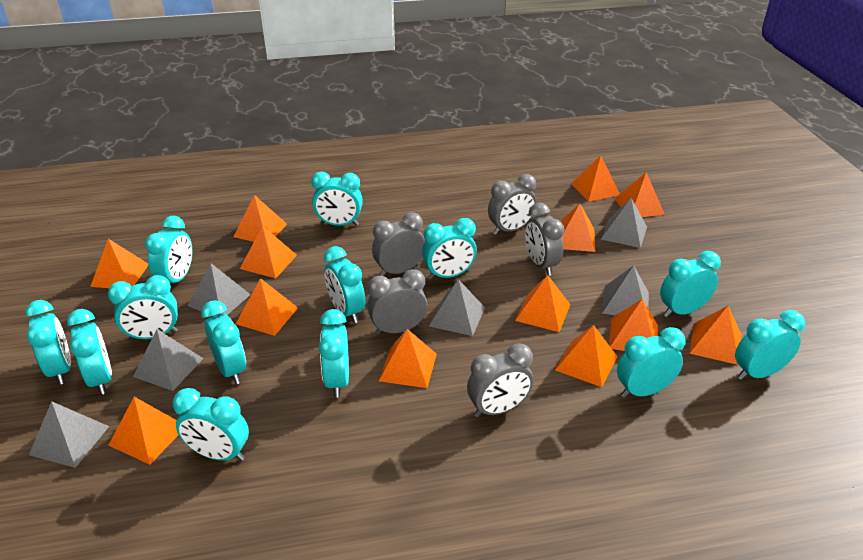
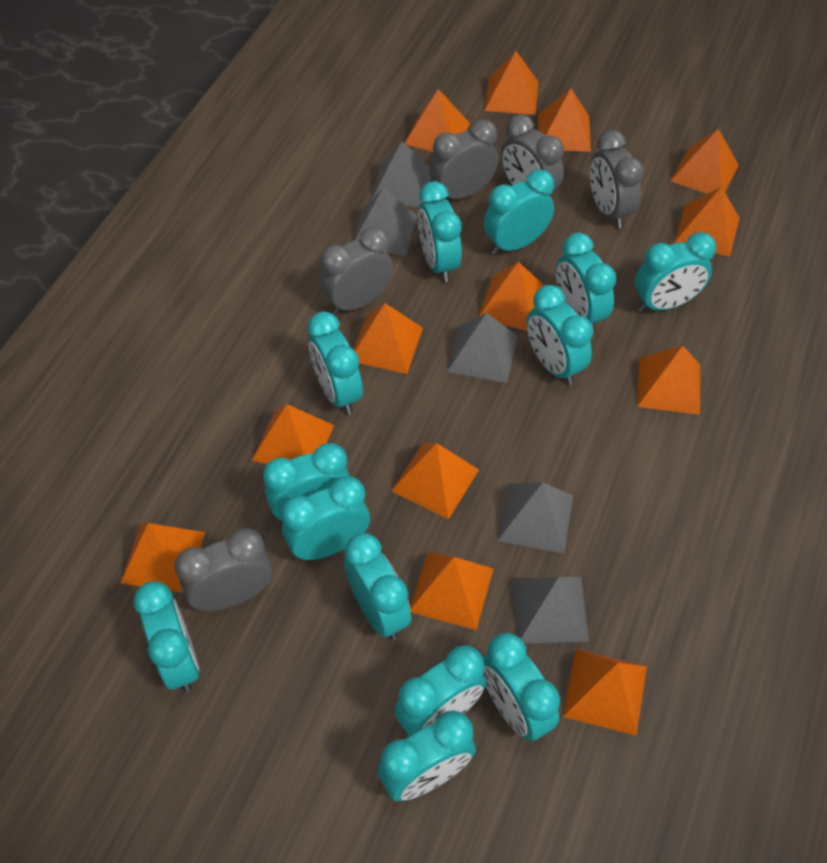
grey pyramid: 6 -> 5

